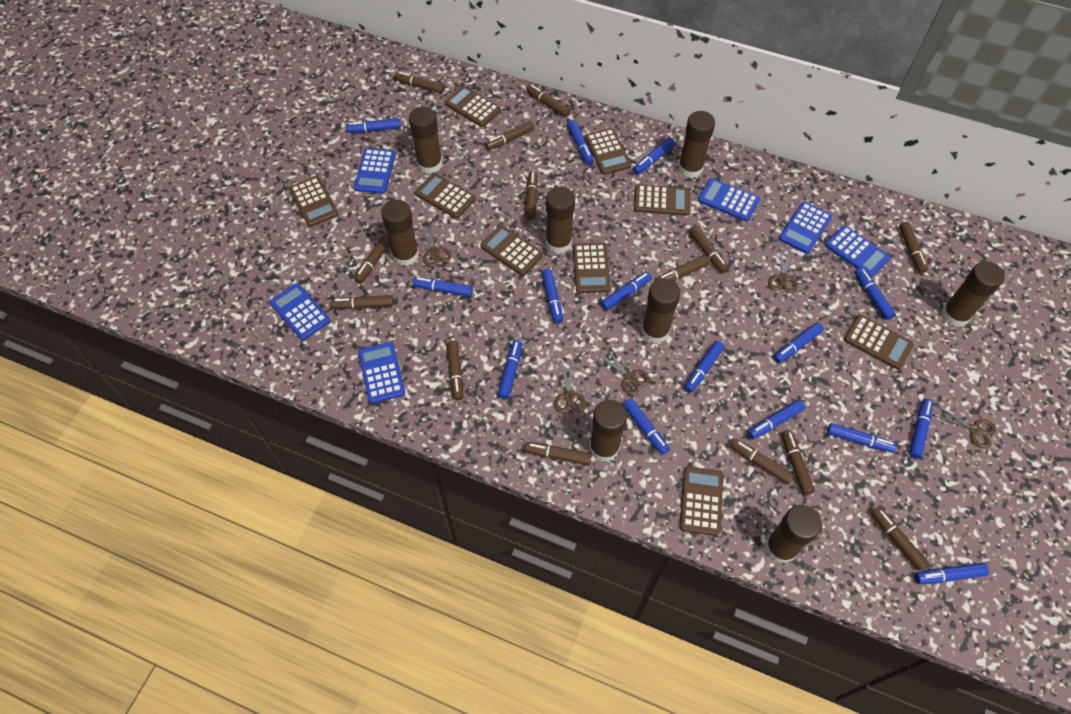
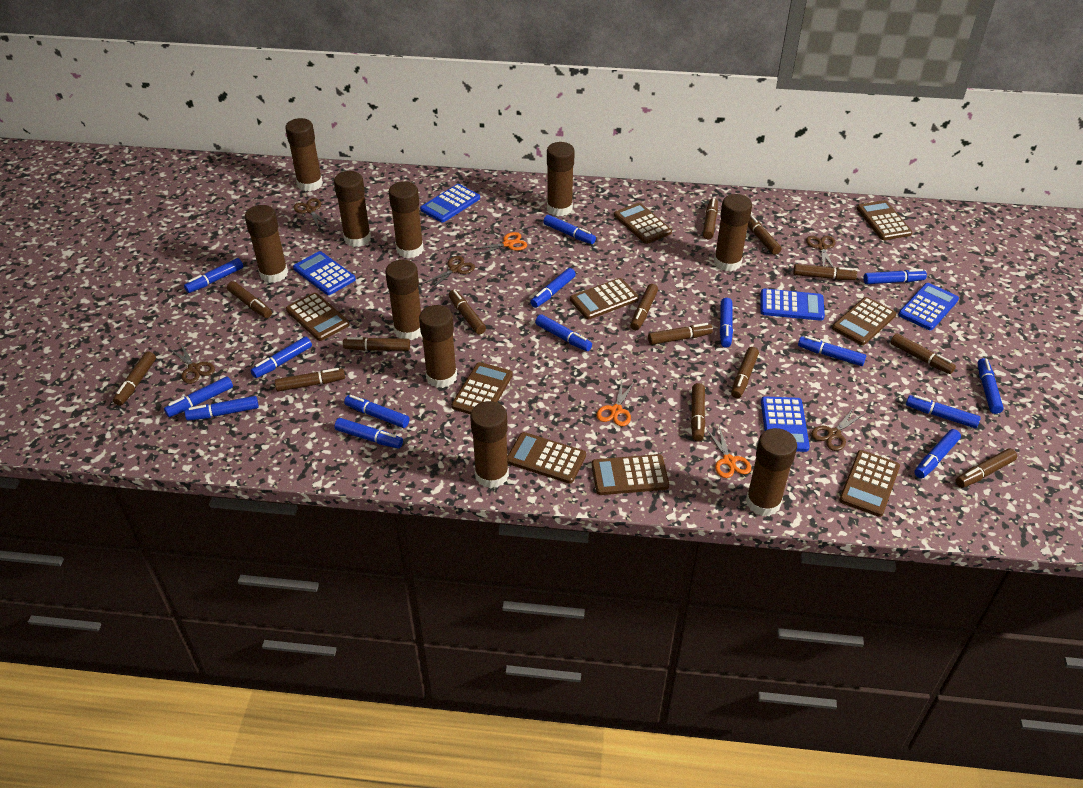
blue calculator: 6 -> 5
brown glue stick: 8 -> 10
orange scissors: 0 -> 3

